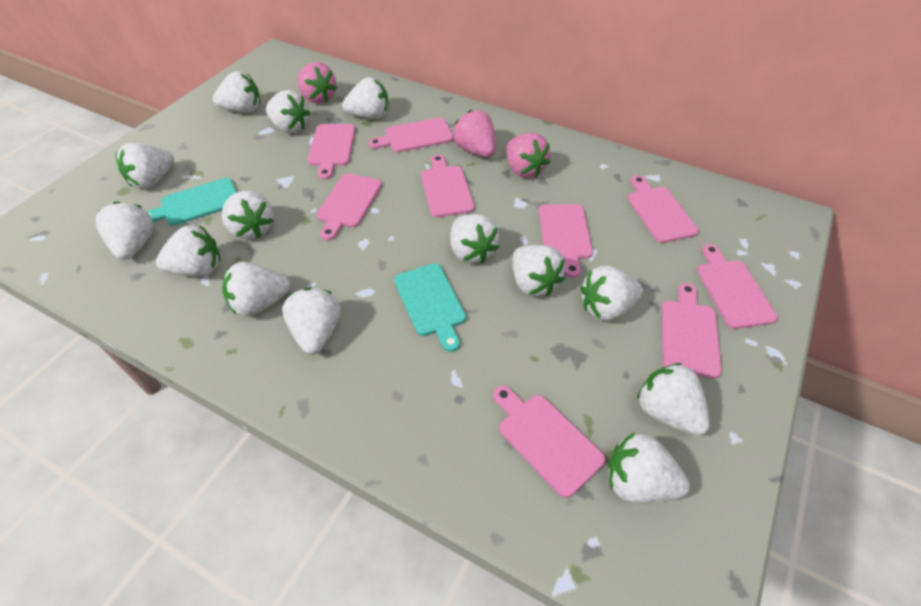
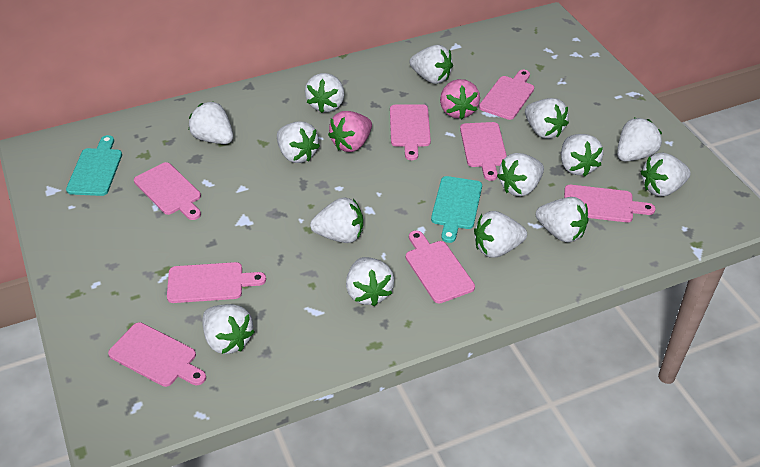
pink cutting board: 9 -> 8
pink strawberry: 3 -> 2

